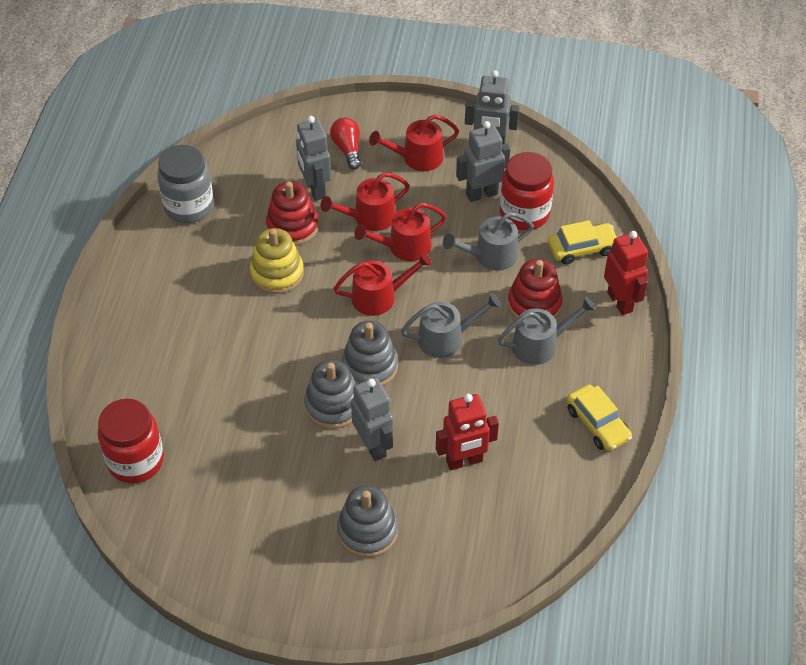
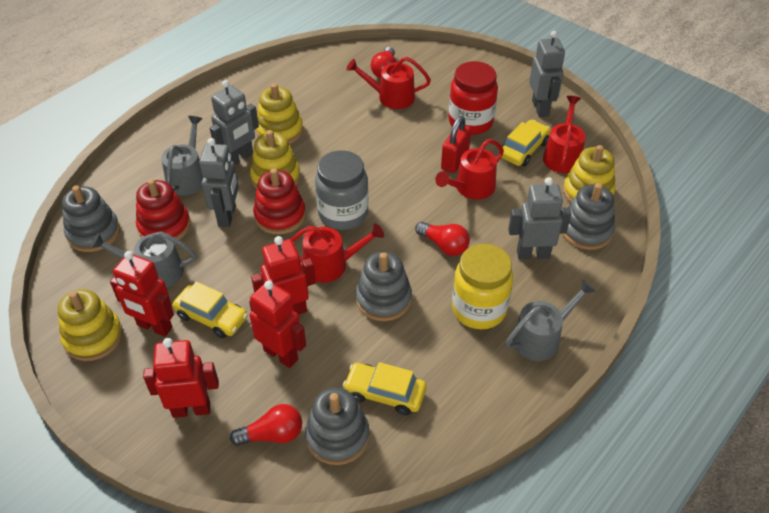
grey stacking toy: 3 -> 4
red jar: 2 -> 1
red light bulb: 1 -> 3
red padlock: 0 -> 1
red robot: 2 -> 4
yellow car: 2 -> 3
yellow jar: 0 -> 1
yellow stacking toy: 1 -> 4

